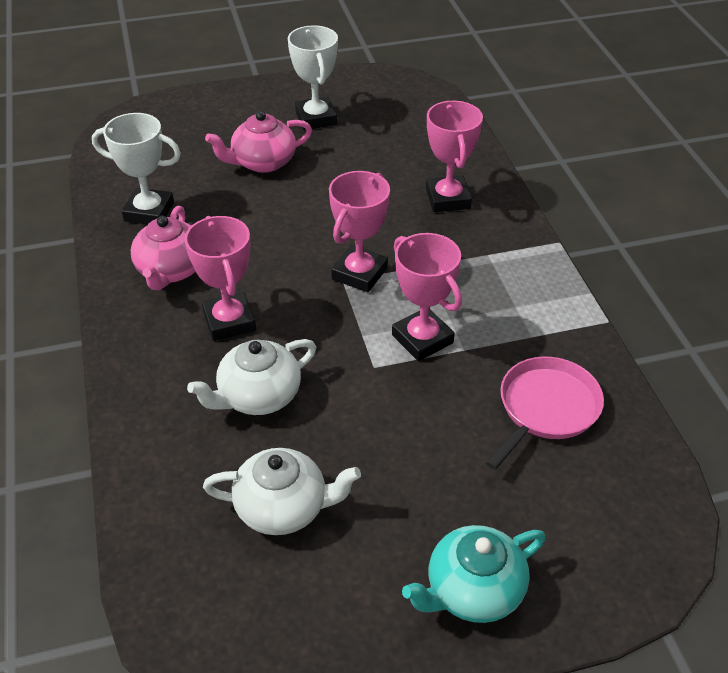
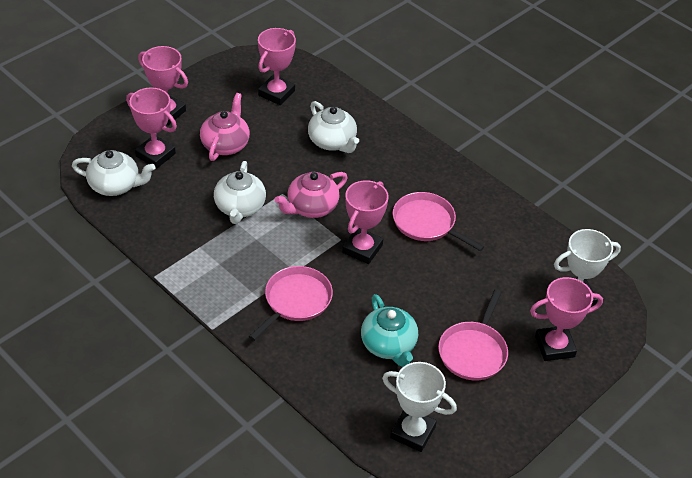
pink pan: 1 -> 3
pink trophy: 4 -> 5
white teapot: 2 -> 3

